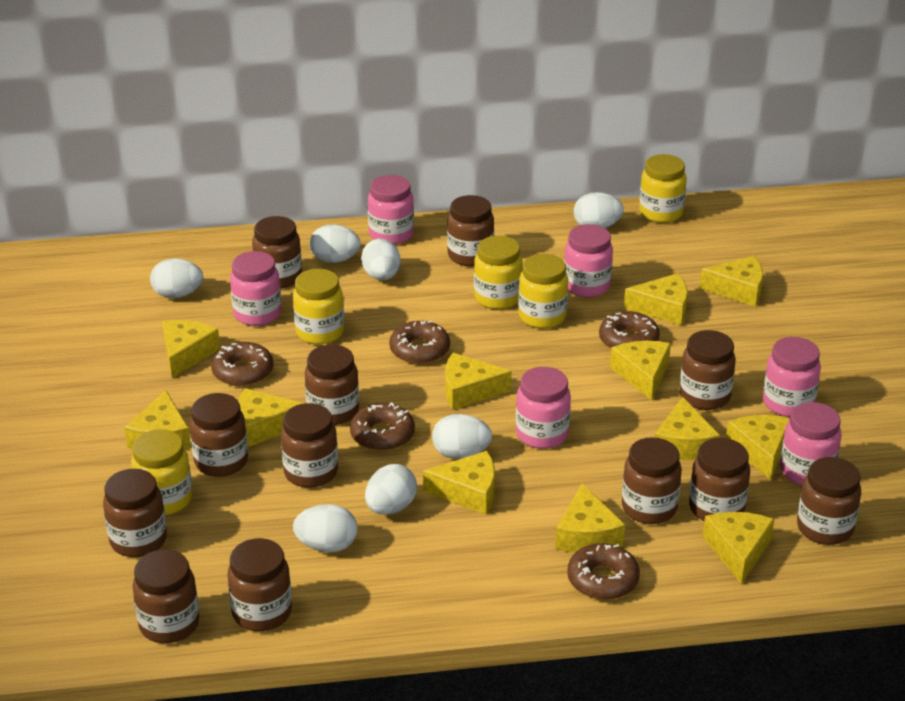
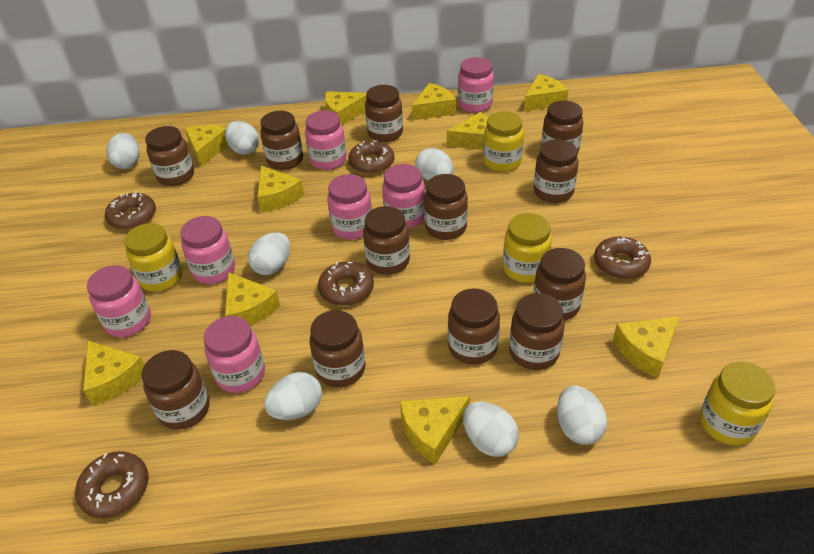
pink jar: 6 -> 7
yellow cheese: 12 -> 10
yellow jar: 5 -> 4

